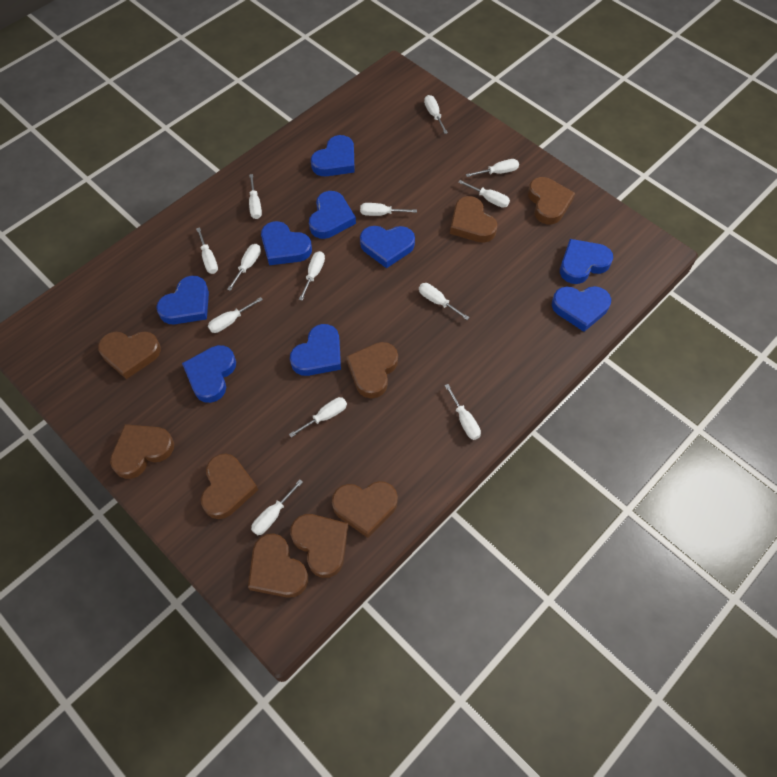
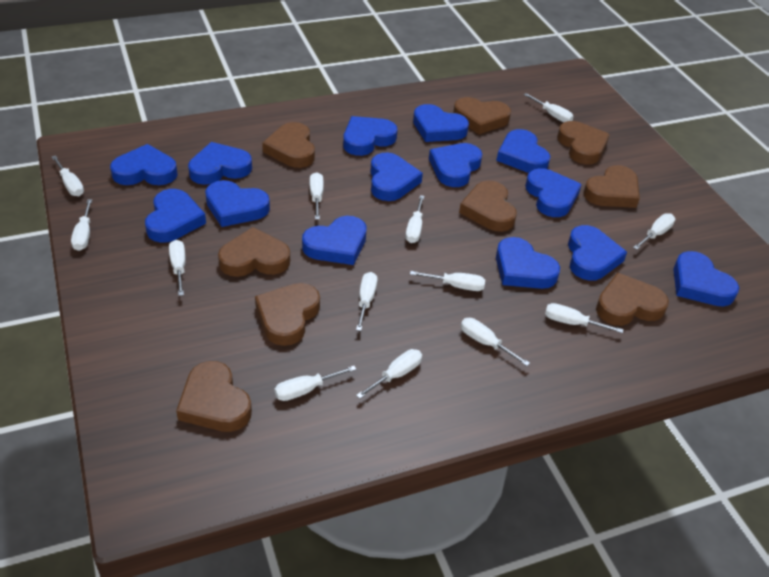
blue heart: 9 -> 14

